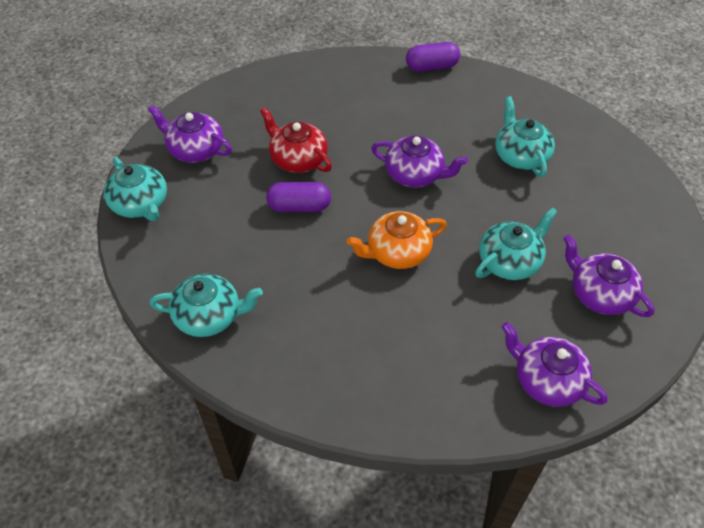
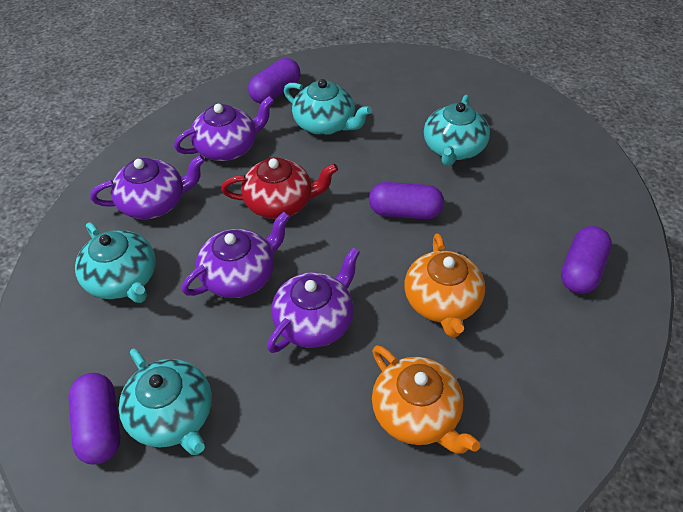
orange teapot: 1 -> 2
purple capsule: 2 -> 4

